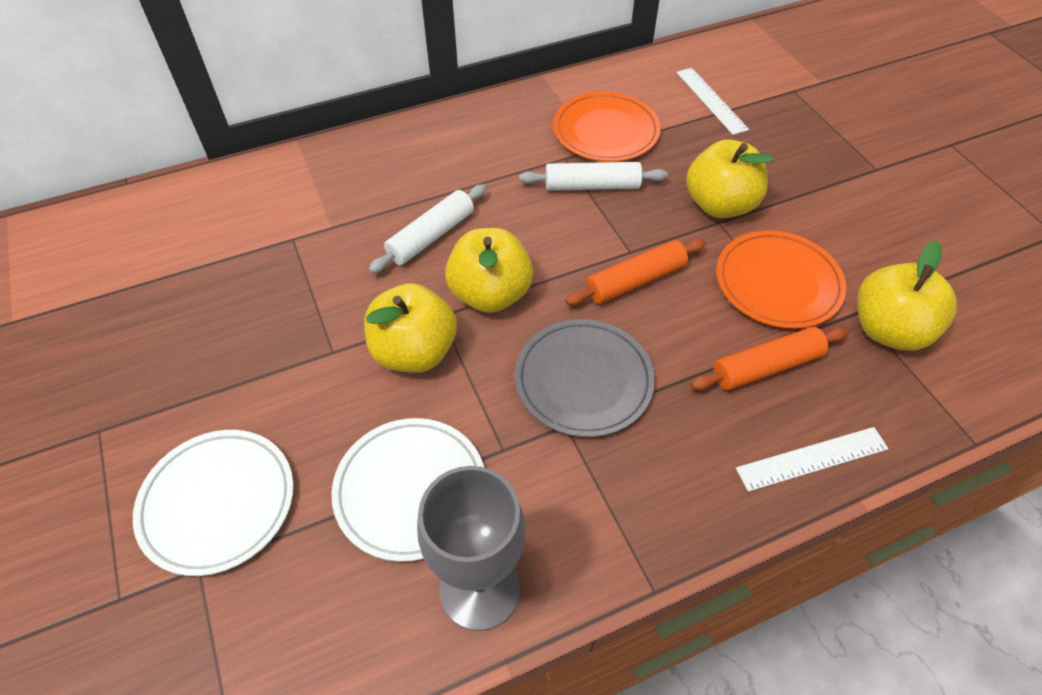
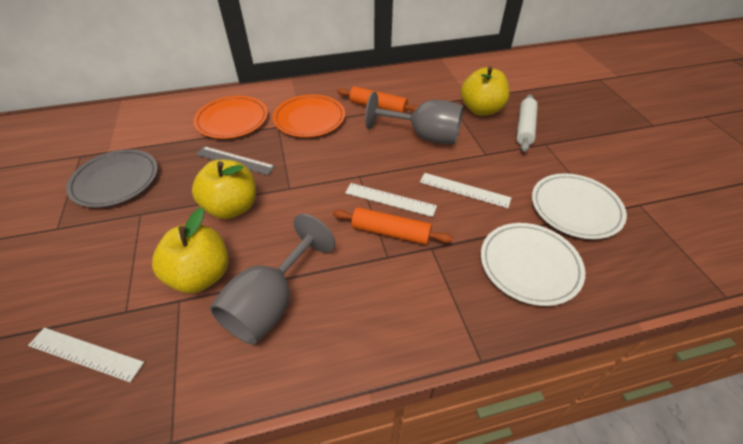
grey goblet: 1 -> 2
grey ruler: 0 -> 1
white rolling pin: 2 -> 1
white ruler: 2 -> 3
yellow apple: 4 -> 3

